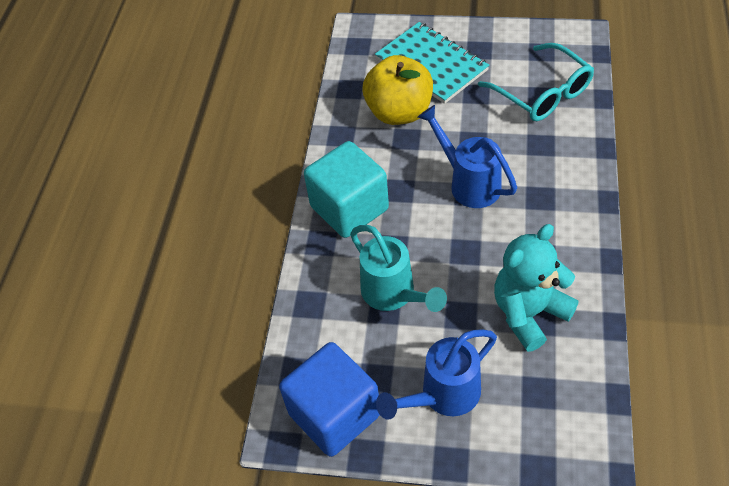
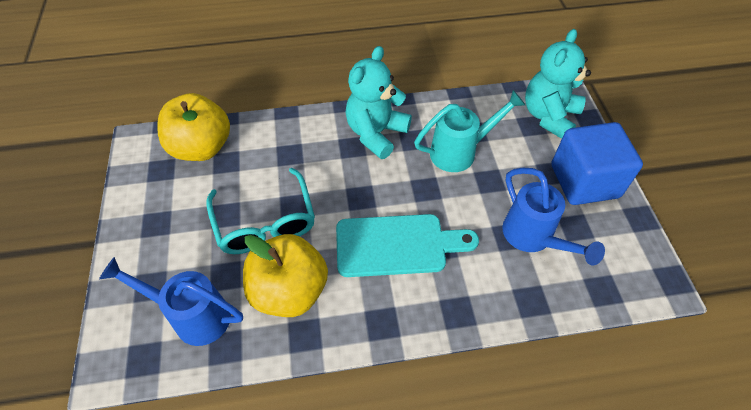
turquoise cube: 1 -> 0
turquoise cutting board: 0 -> 1
turquoise notebook: 1 -> 0
turquoise teddy bear: 1 -> 2
yellow apple: 1 -> 2

